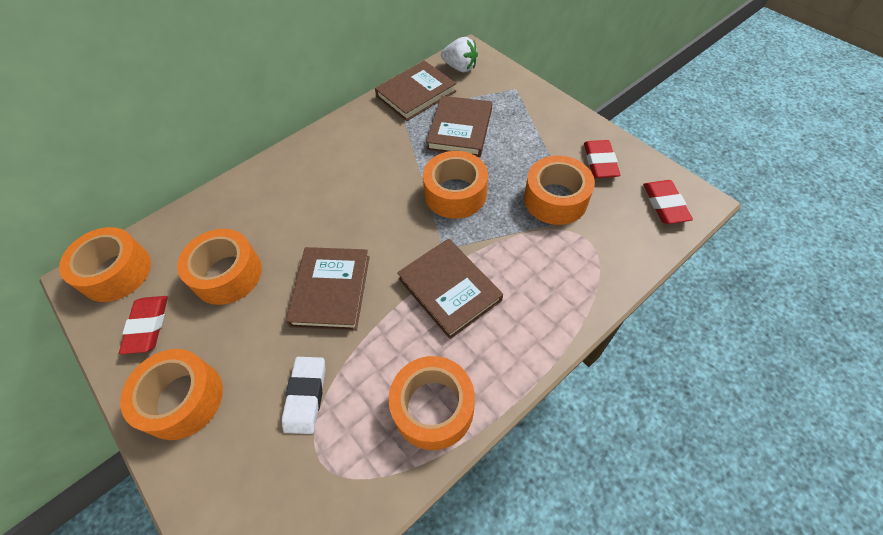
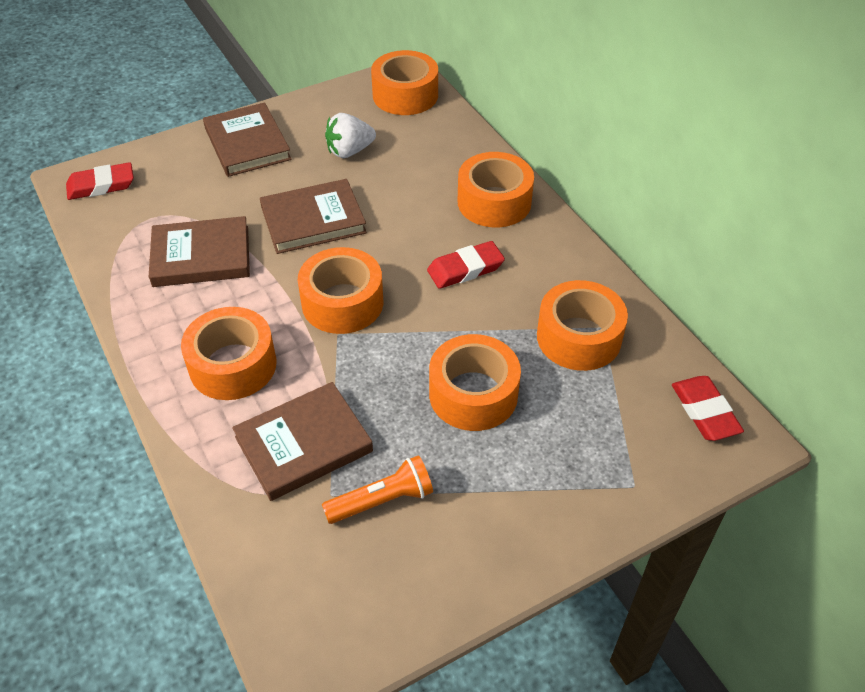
orange flashlight: 0 -> 1
white eraser: 1 -> 0

